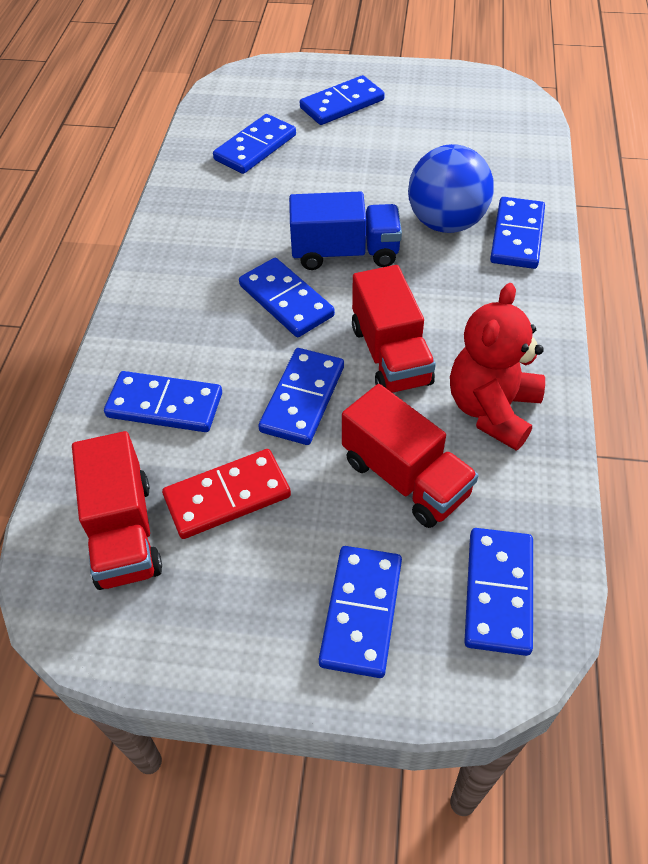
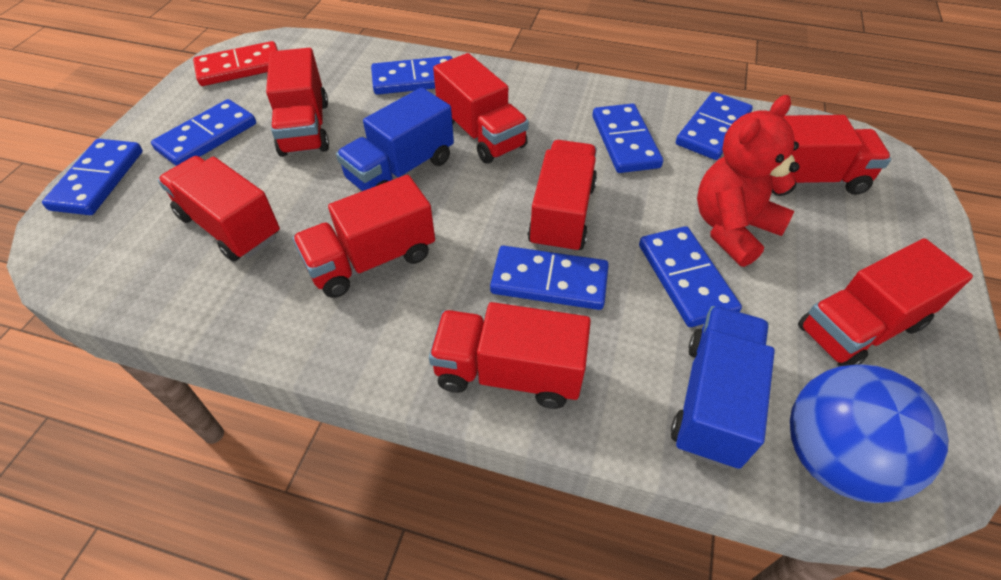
blue domino: 8 -> 7
blue truck: 1 -> 2
red truck: 3 -> 8

